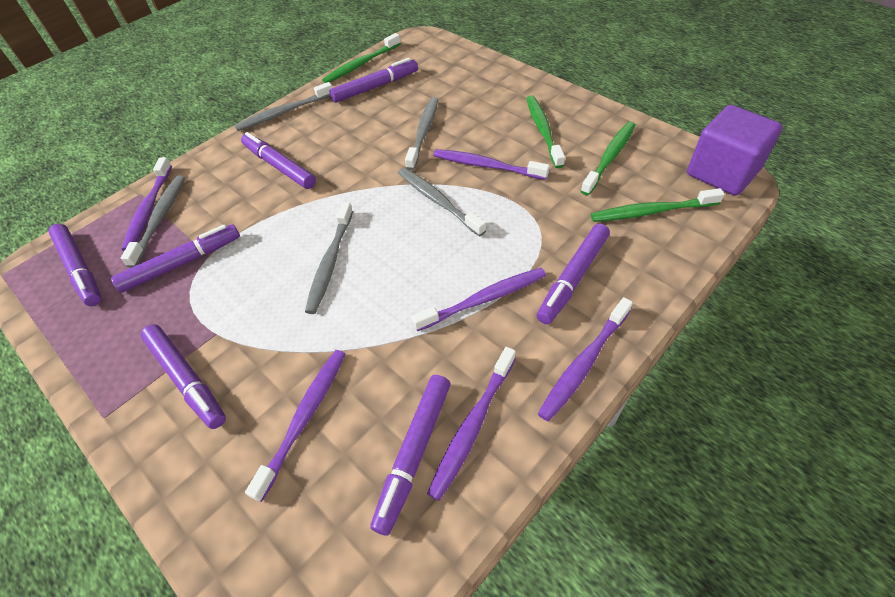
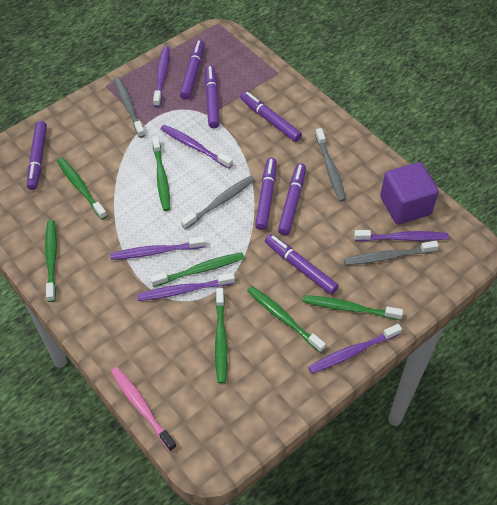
green toothbrush: 4 -> 7
grey toothbrush: 5 -> 4
pink toothbrush: 0 -> 1

